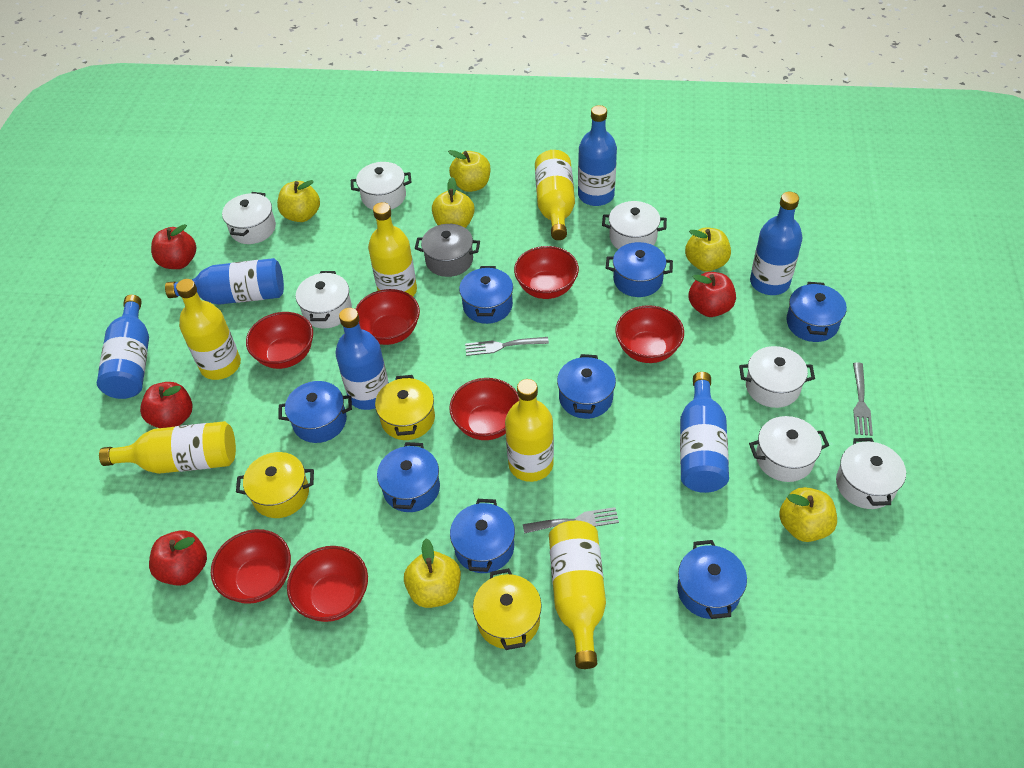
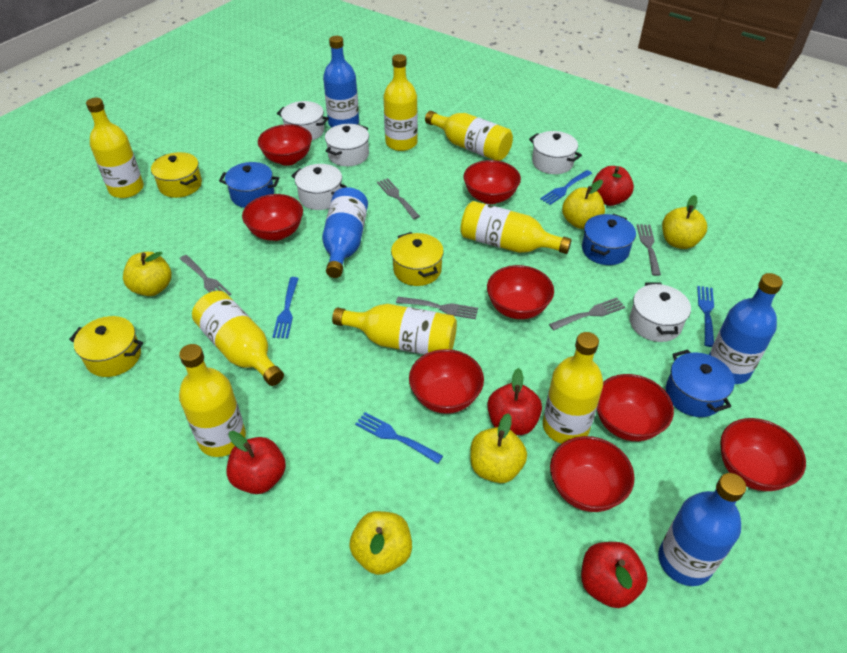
blue bottle: 6 -> 4
blue fork: 0 -> 4
blue pot: 8 -> 3
grey fork: 3 -> 5
grey pot: 1 -> 0
red bowl: 7 -> 8
white pot: 7 -> 5
yellow apple: 6 -> 5
yellow bottle: 6 -> 8

